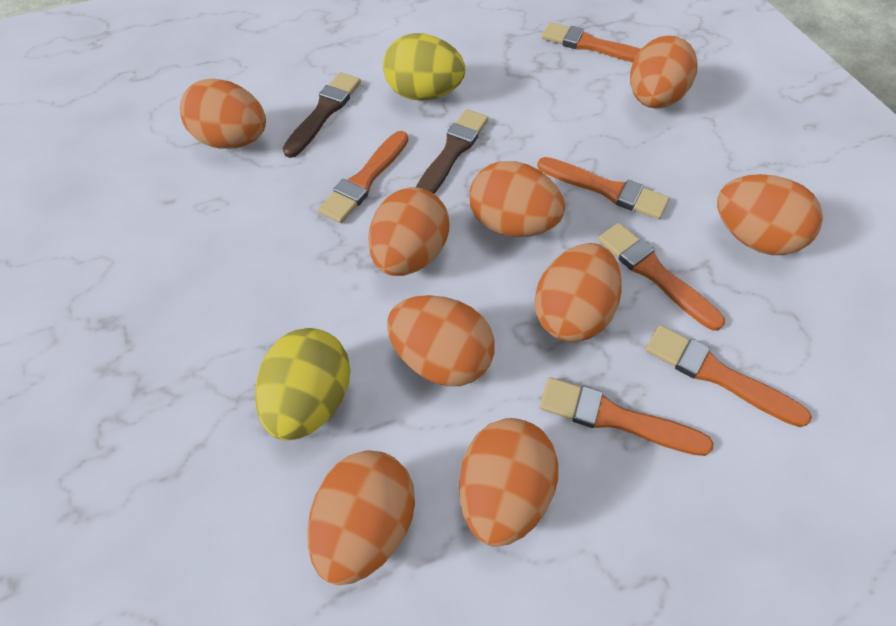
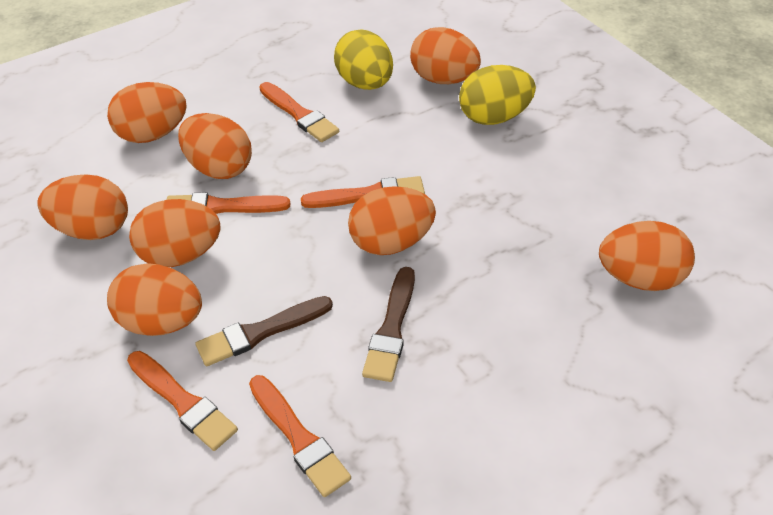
orange brush: 6 -> 5
orange egg: 9 -> 8

